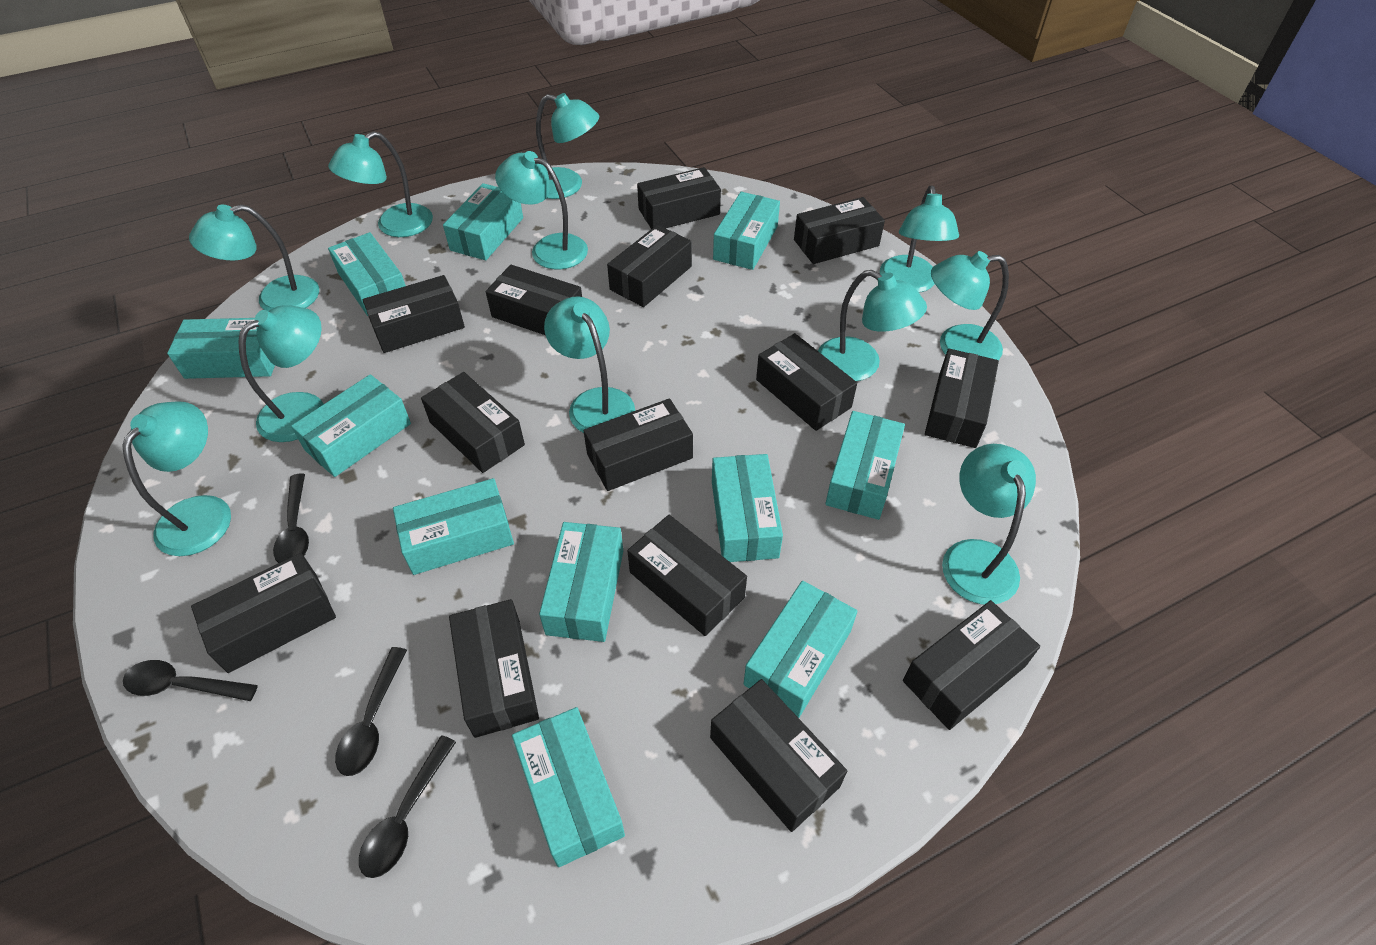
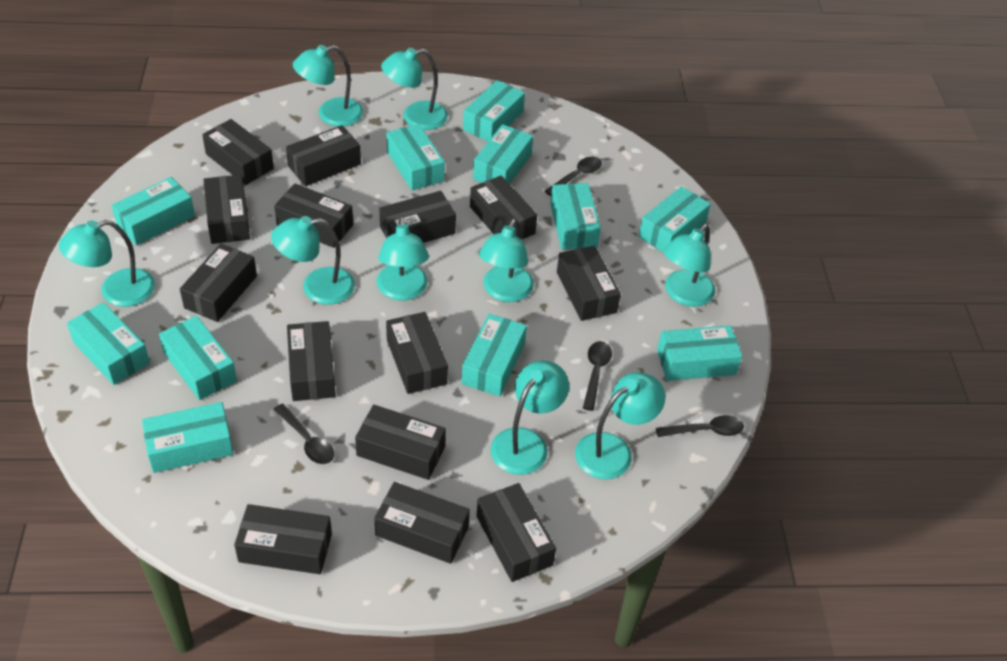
turquoise lamp: 11 -> 9

